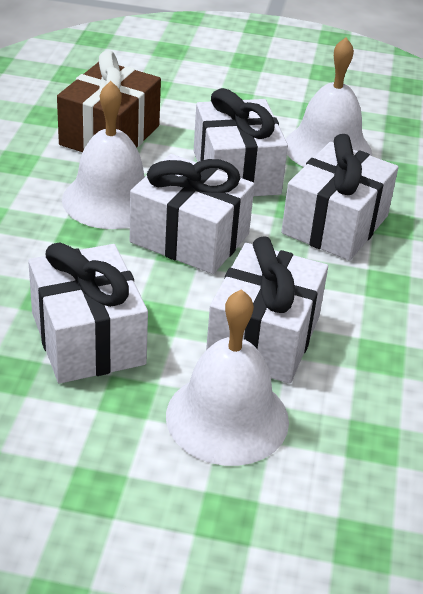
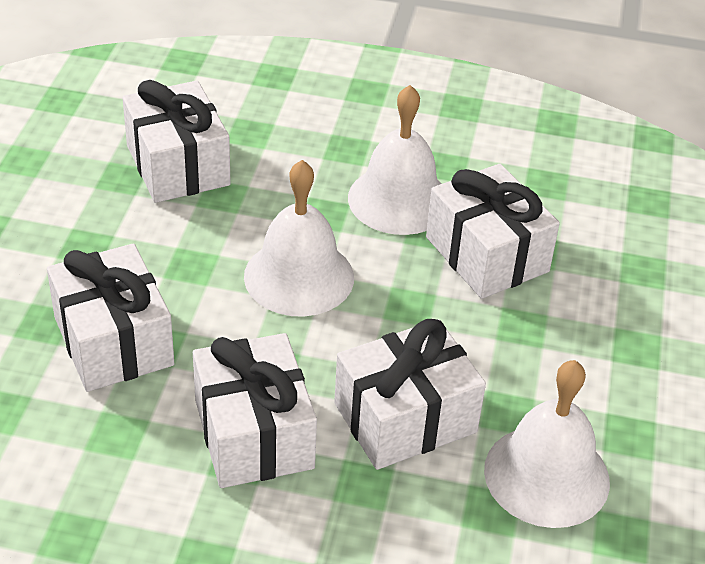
brown gift: 1 -> 0

